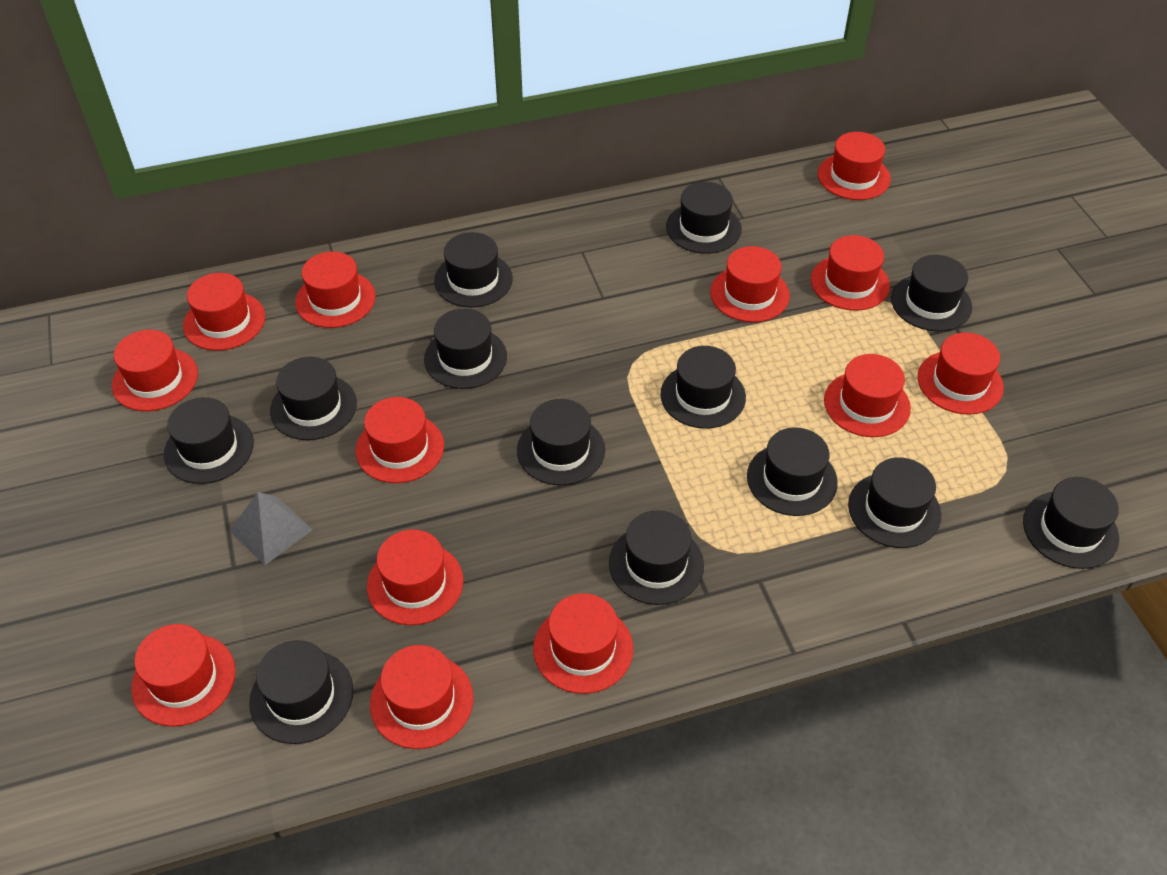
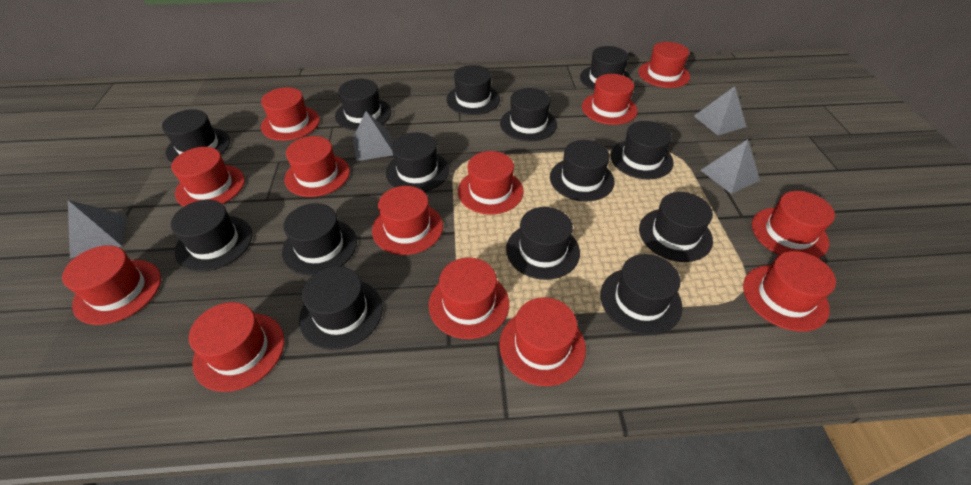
black hat: 13 -> 14
grey pyramid: 1 -> 4

